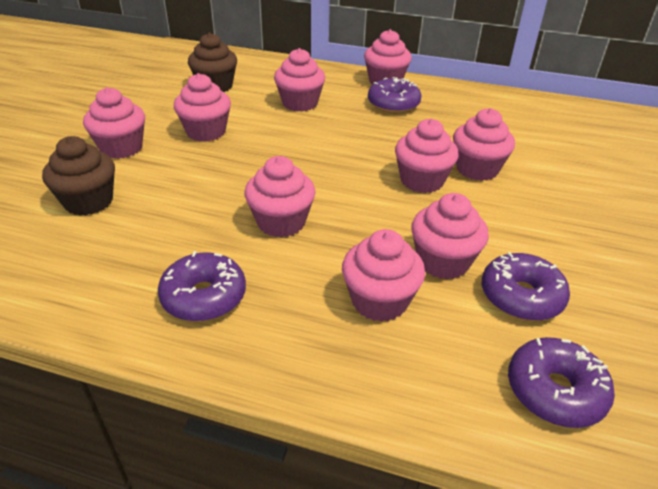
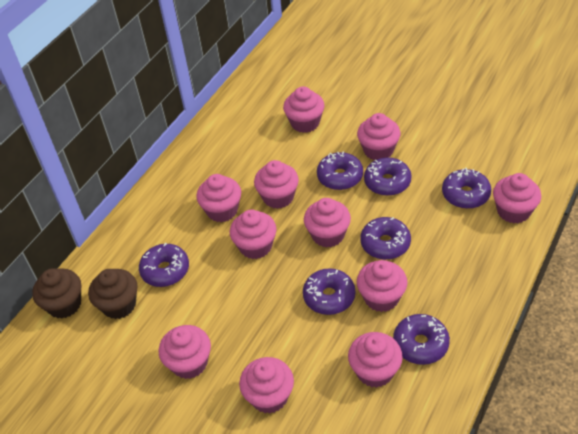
pink cupcake: 9 -> 11
purple donut: 4 -> 7

